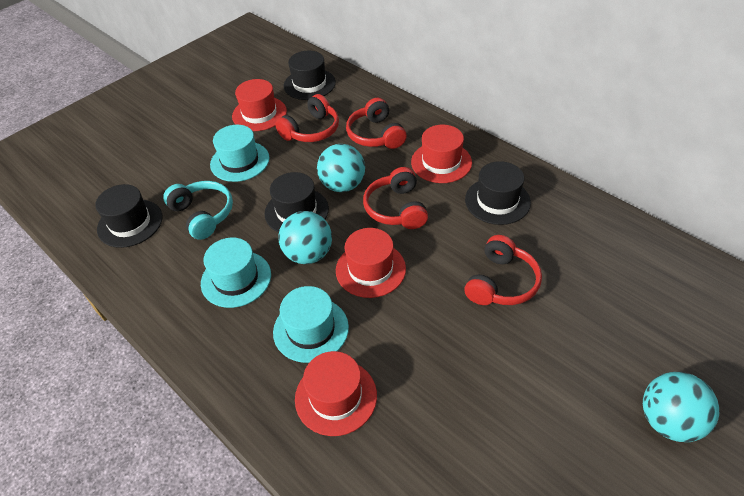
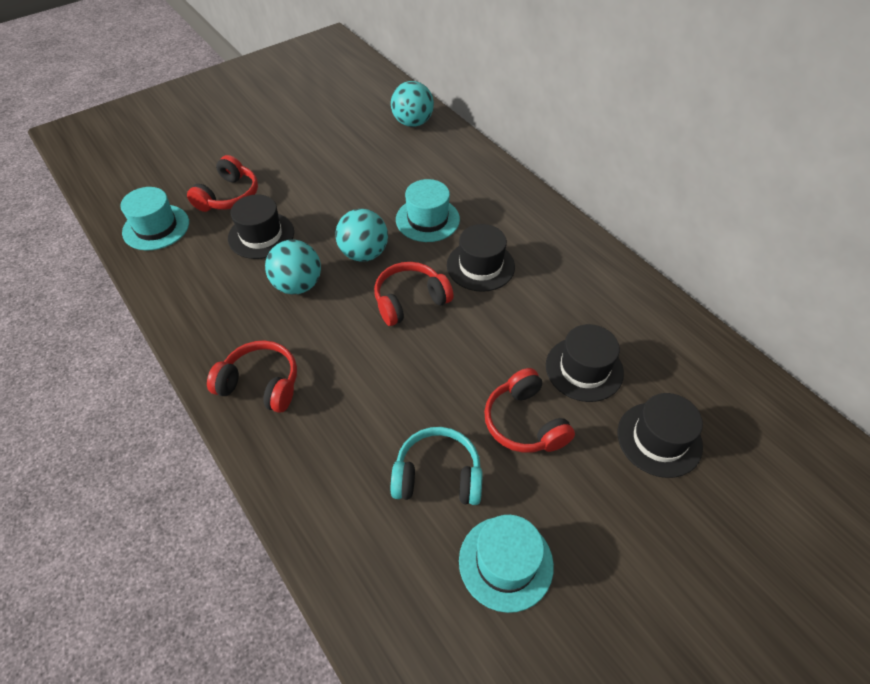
red hat: 4 -> 0

